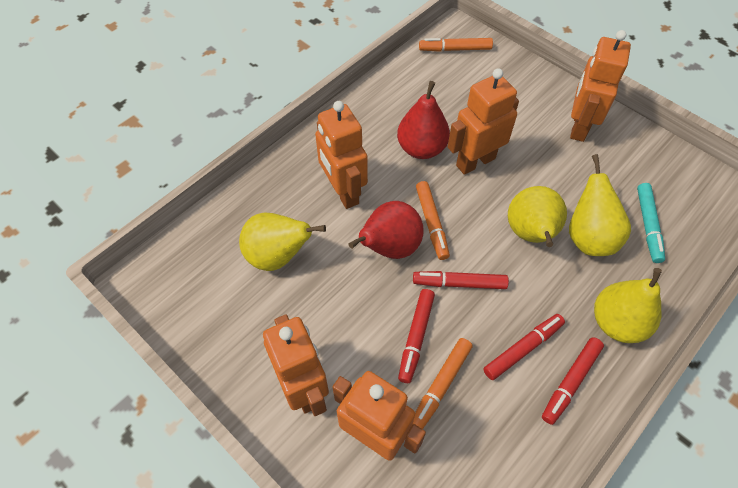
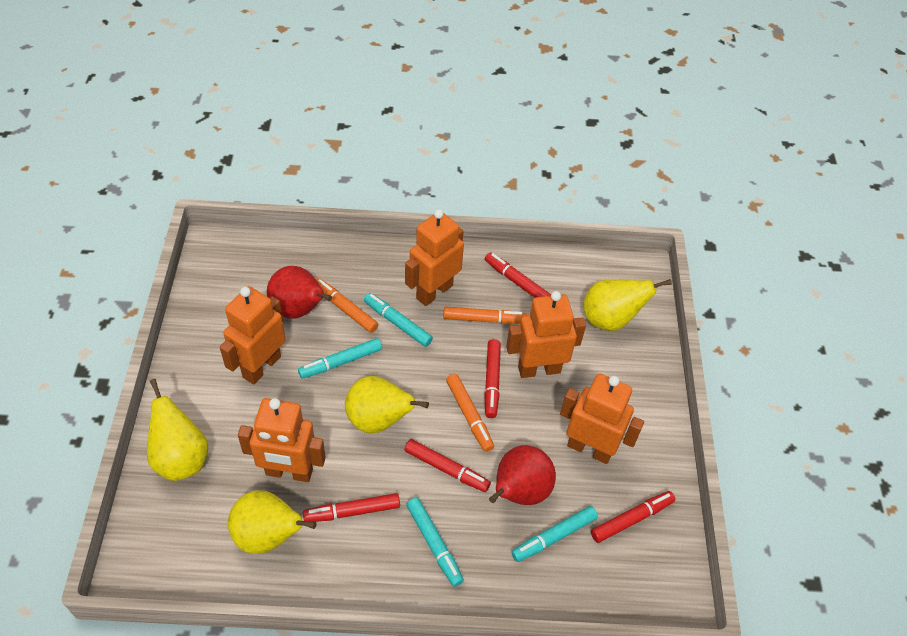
red marker: 4 -> 5
turquoise marker: 1 -> 4

